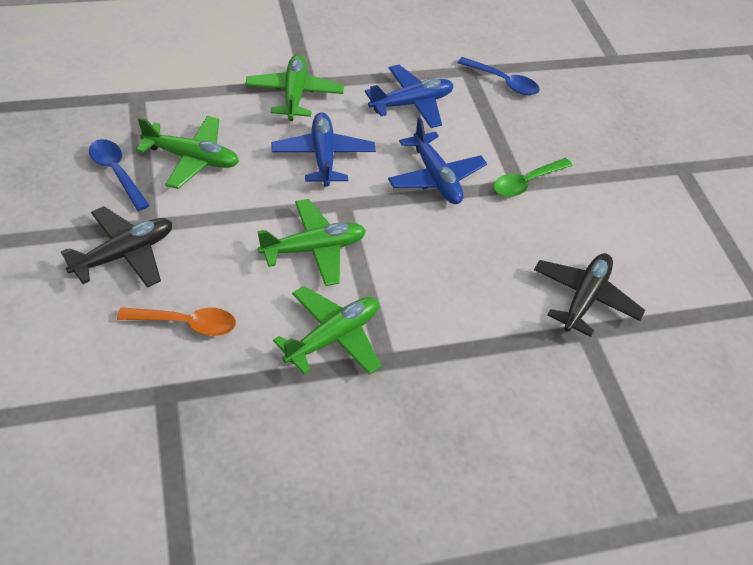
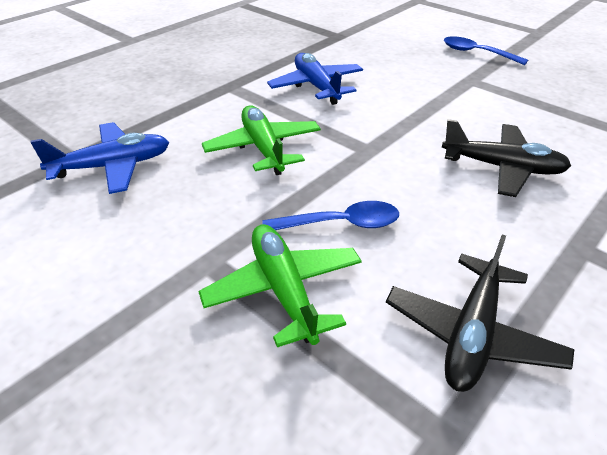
blue plane: 3 -> 2
green plane: 4 -> 2
green spoon: 1 -> 0
orange spoon: 1 -> 0

